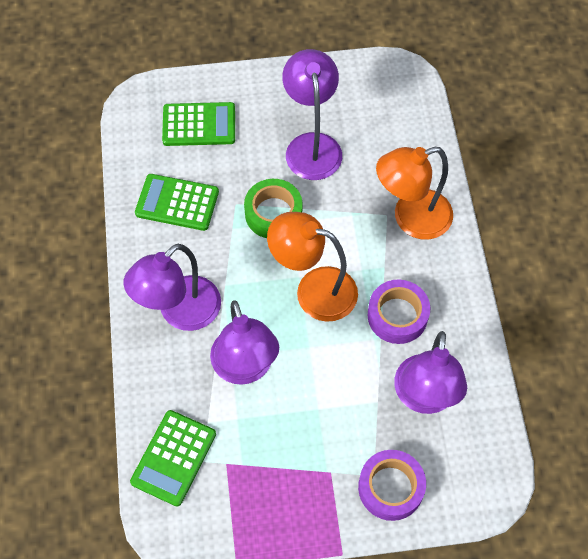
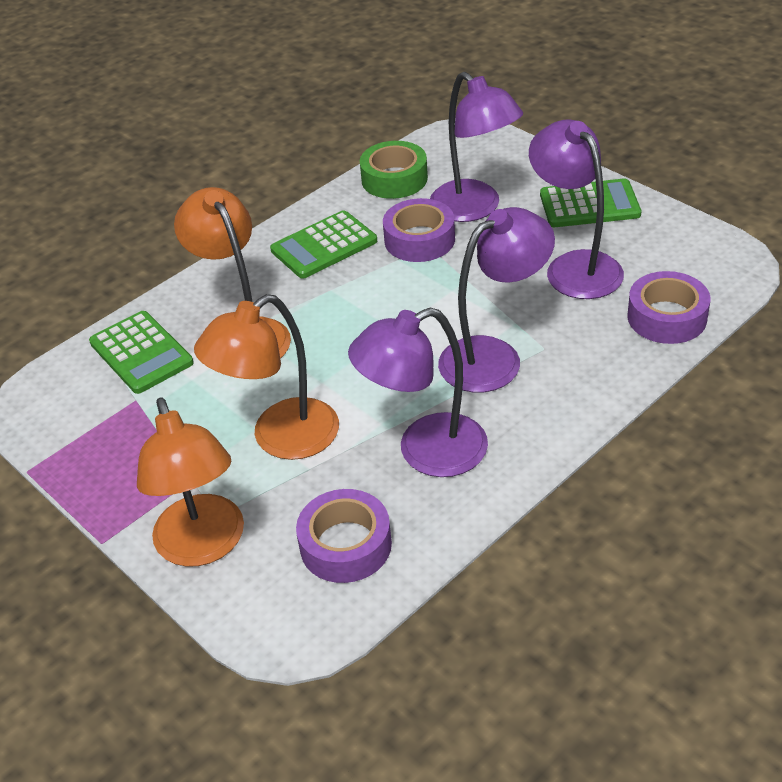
orange lamp: 2 -> 3
purple tape: 2 -> 3

